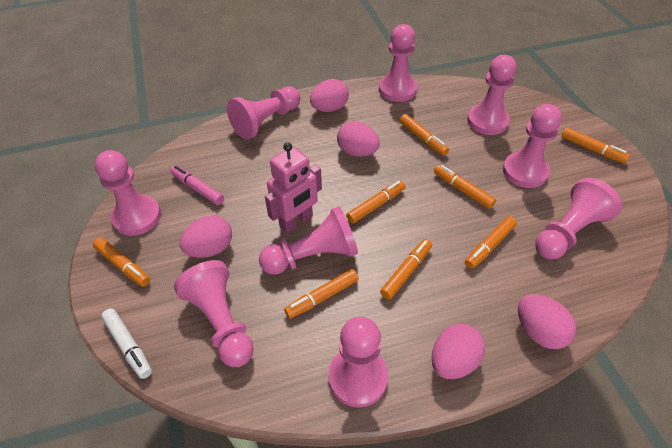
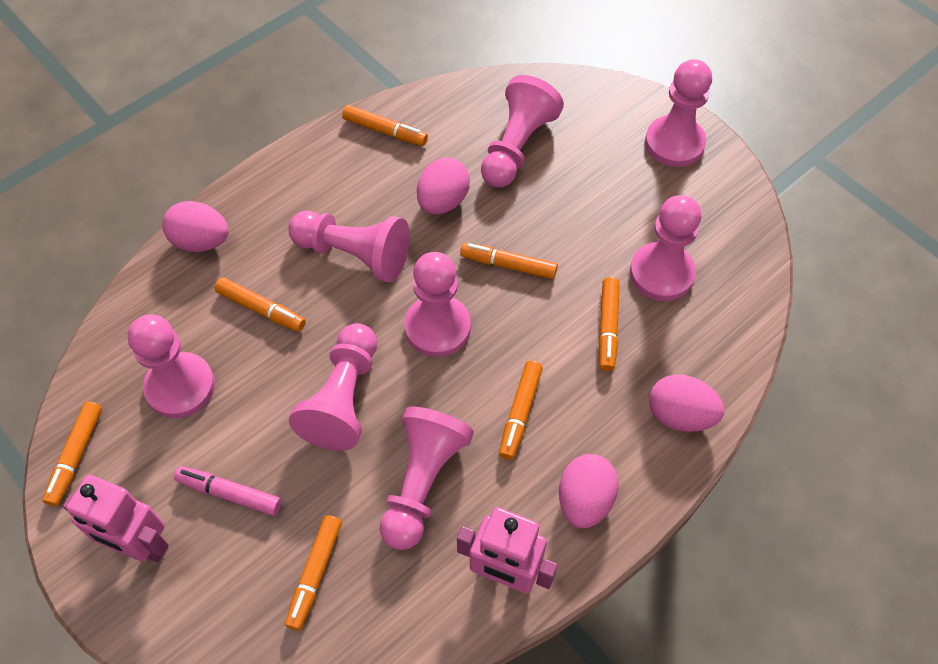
orange marker: 8 -> 7
pink egg: 5 -> 4
pink pawn: 9 -> 8
pink robot: 1 -> 2
white marker: 1 -> 0

